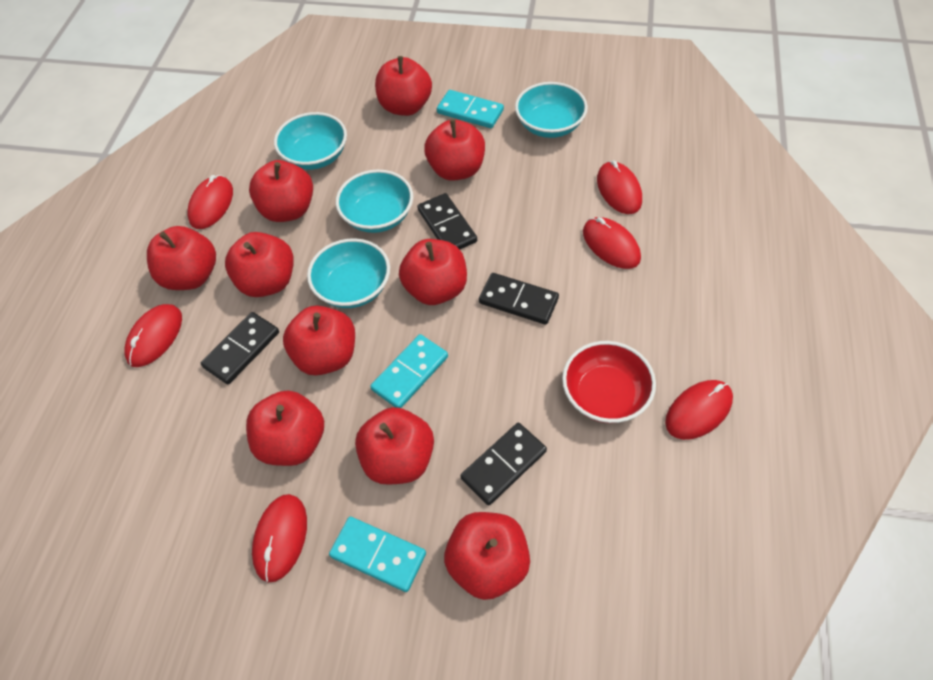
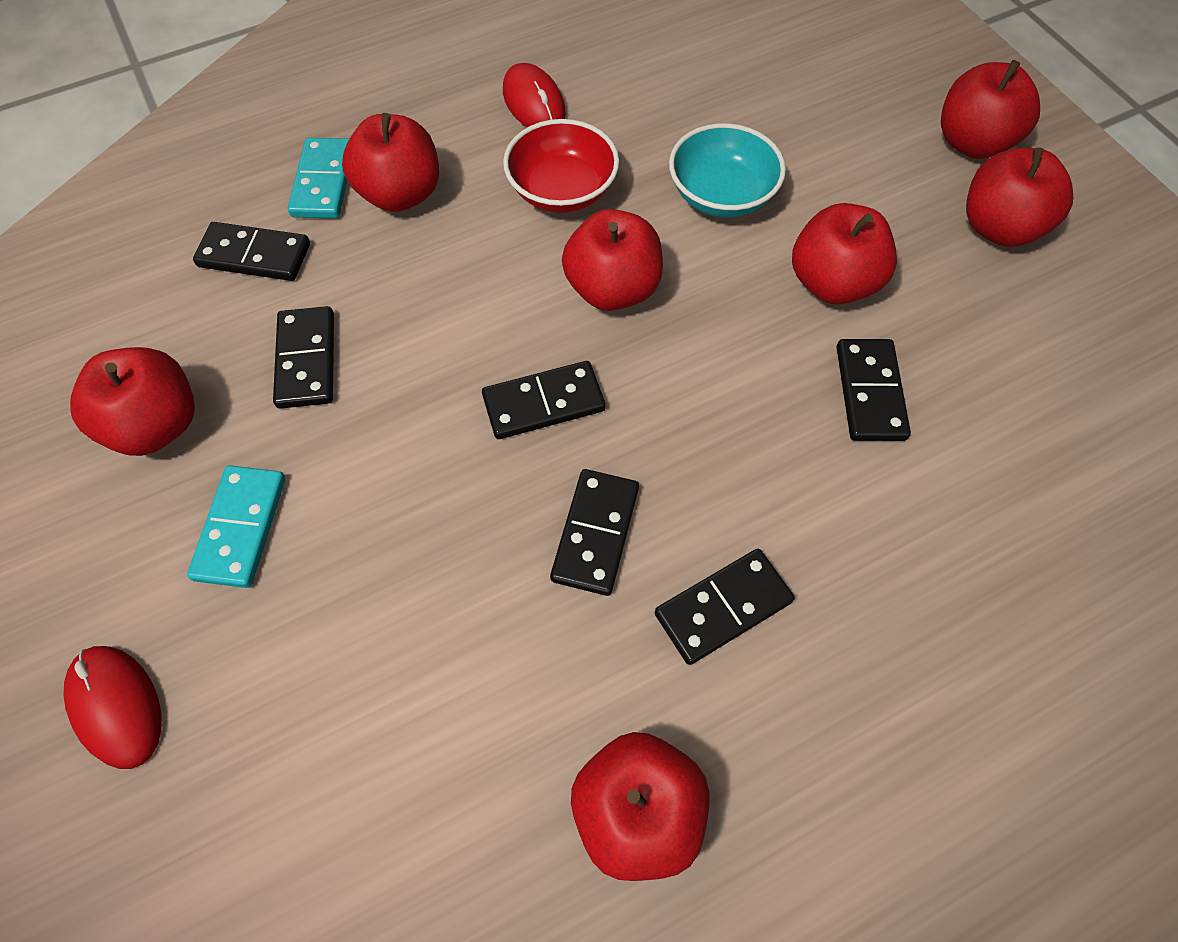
black domino: 4 -> 6
red apple: 10 -> 7
red mouse: 6 -> 2
turquoise bowl: 4 -> 1
turquoise domino: 3 -> 2

